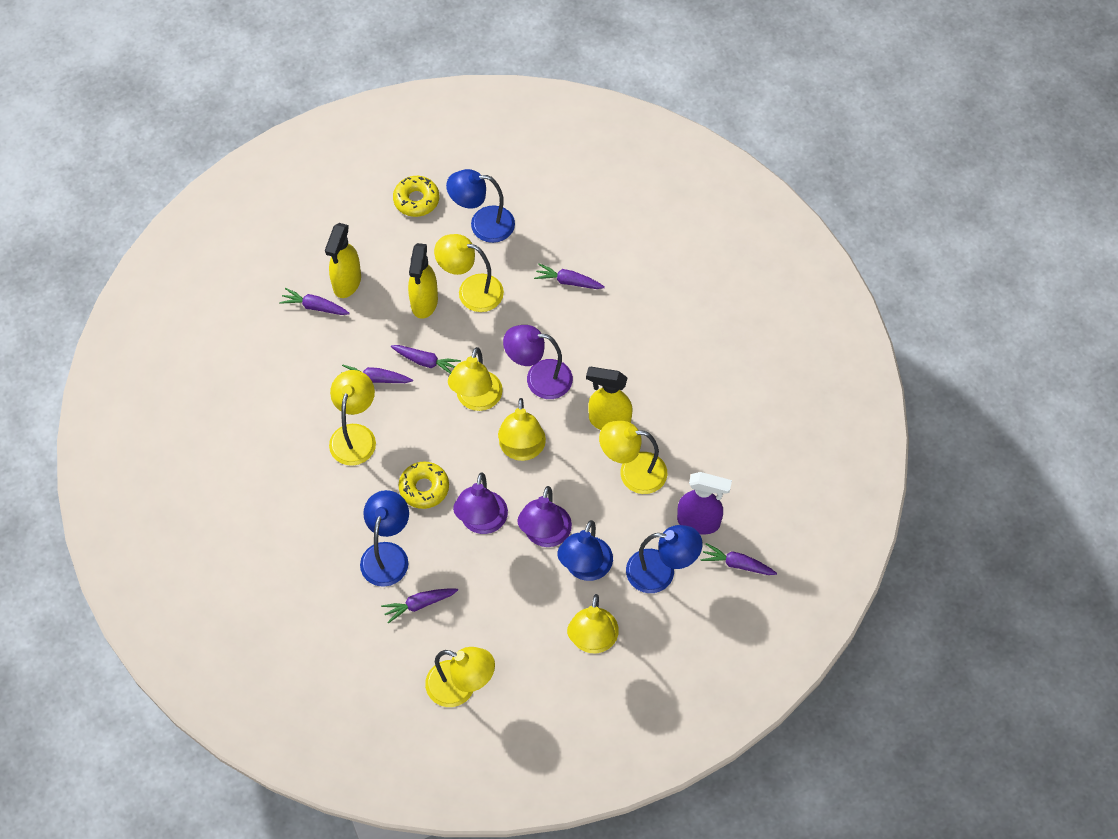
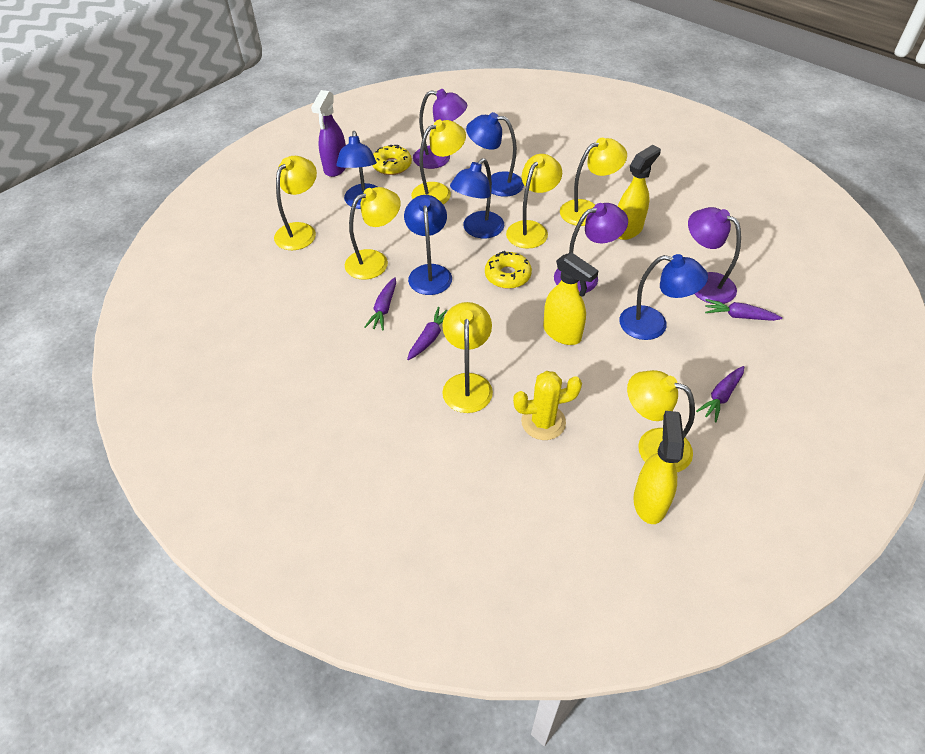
blue lamp: 4 -> 5
purple carrot: 6 -> 4
yellow cactus: 0 -> 1

